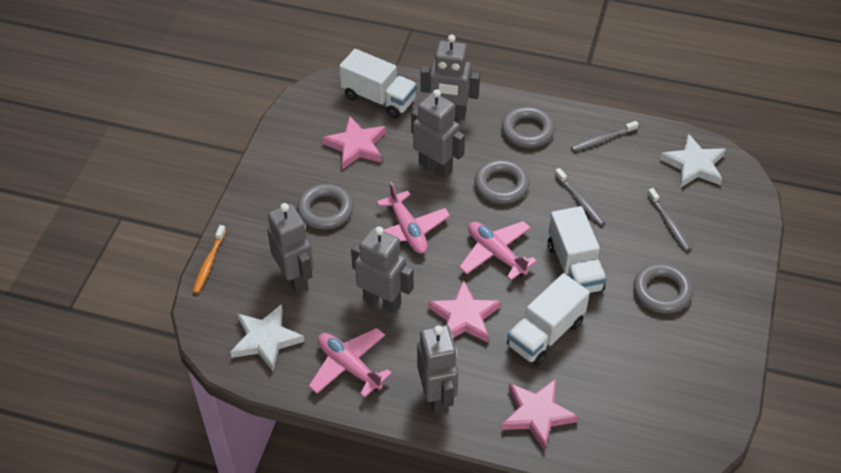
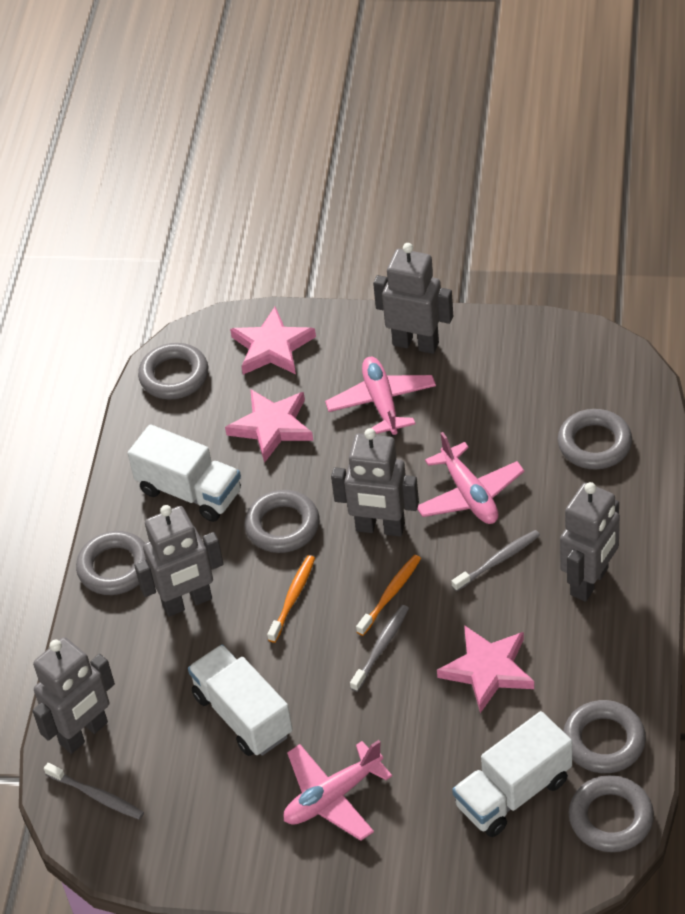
grey ring: 4 -> 6
orange toothbrush: 1 -> 2
white star: 2 -> 0

